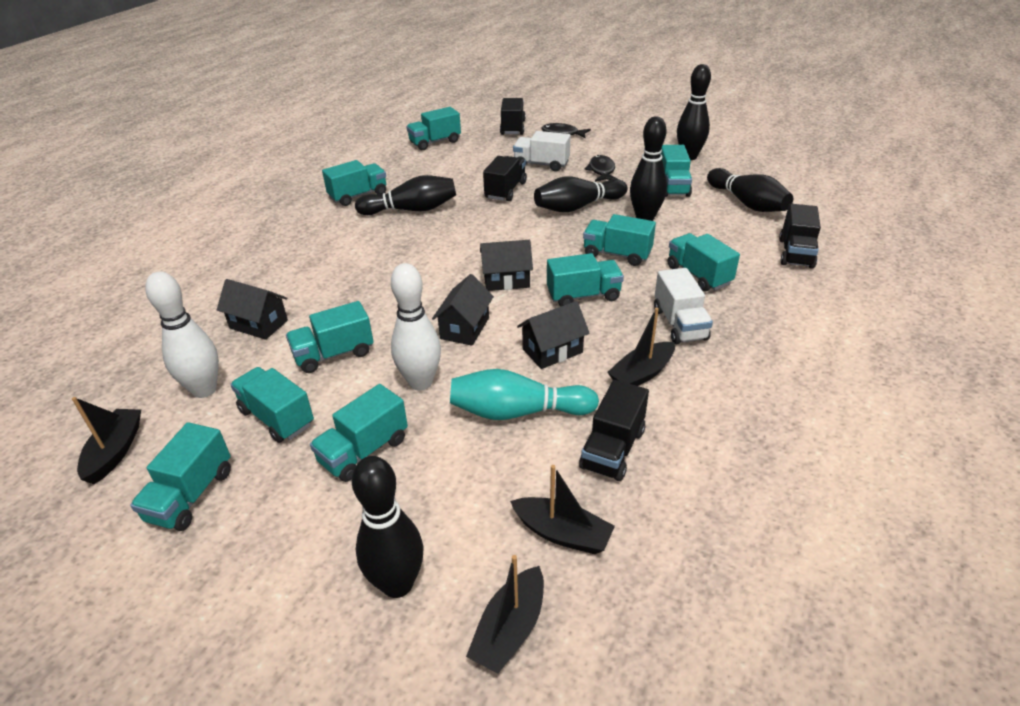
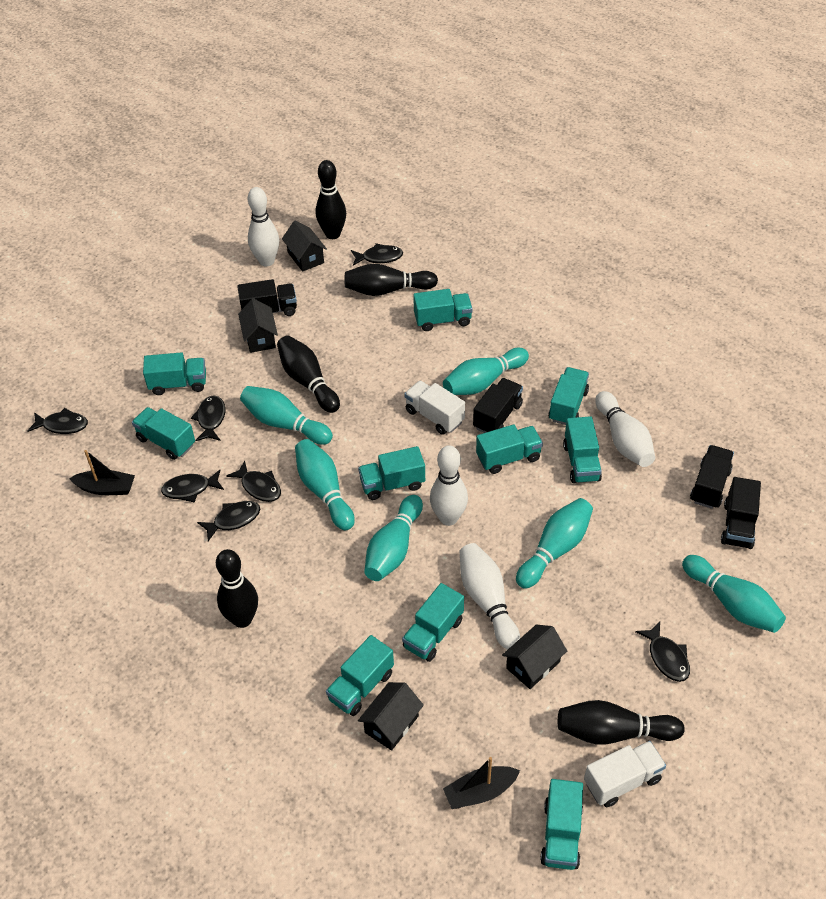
black boat: 4 -> 2
black bowling pin: 6 -> 5
black fish: 2 -> 7
turquoise bowling pin: 1 -> 6
white bowling pin: 2 -> 4

